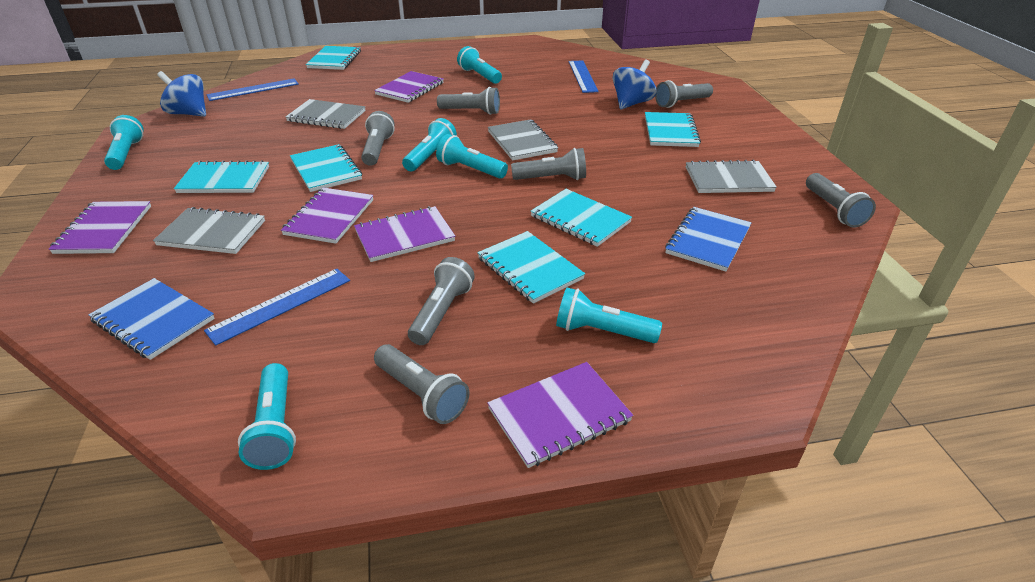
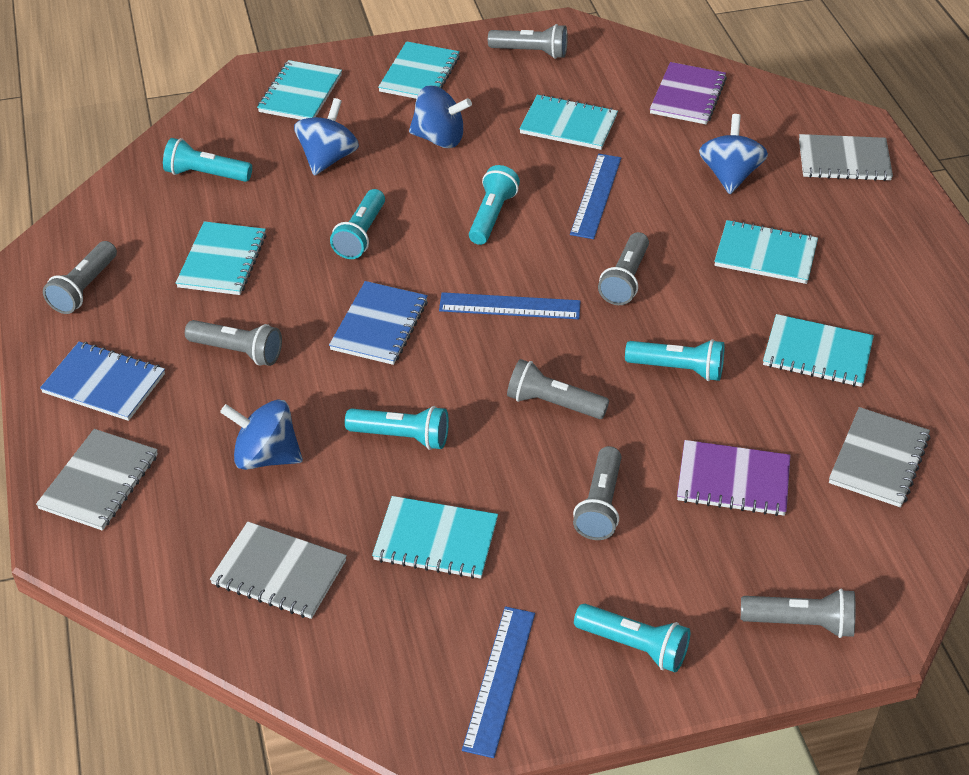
blue spinning top: 2 -> 4
purple notebook: 5 -> 2
turquoise notebook: 6 -> 7

